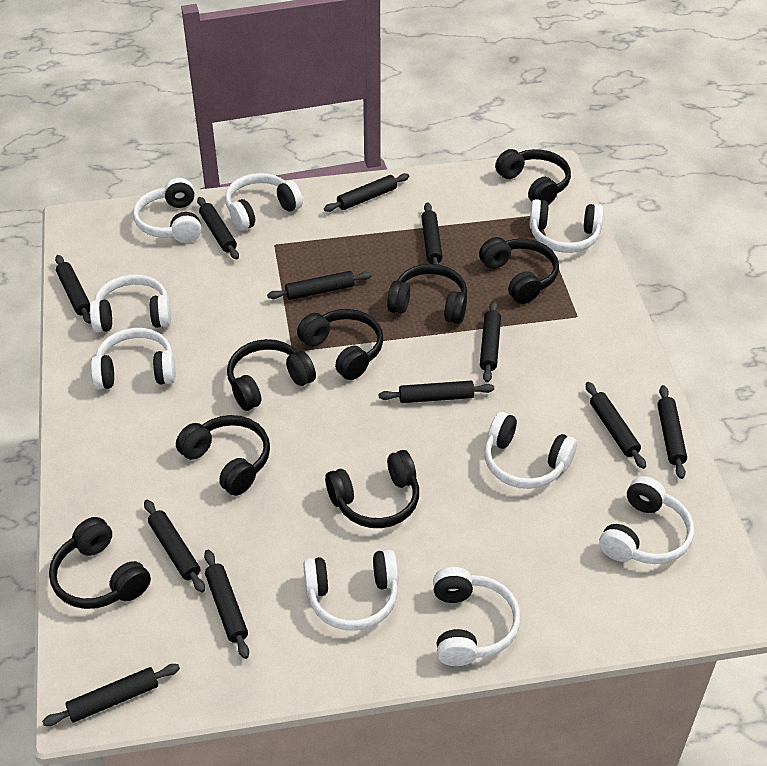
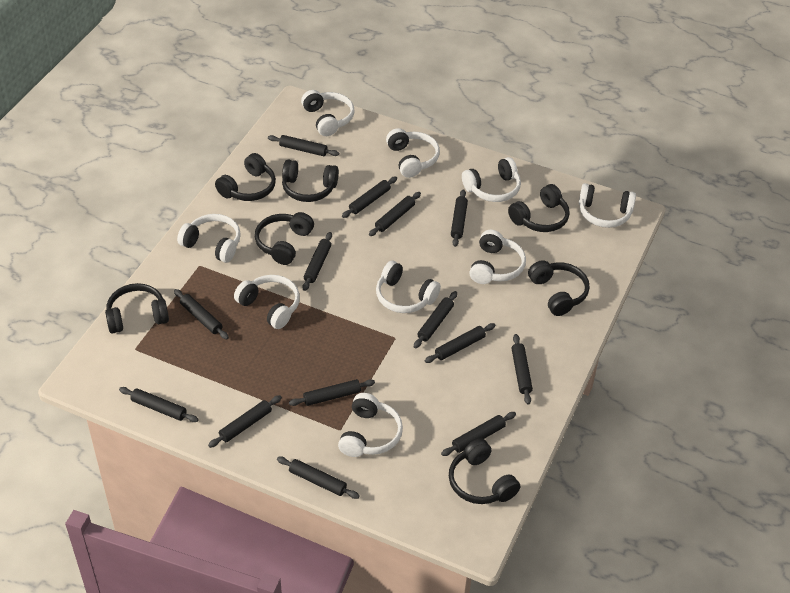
black headphones: 8 -> 7
black rolling pin: 12 -> 14

